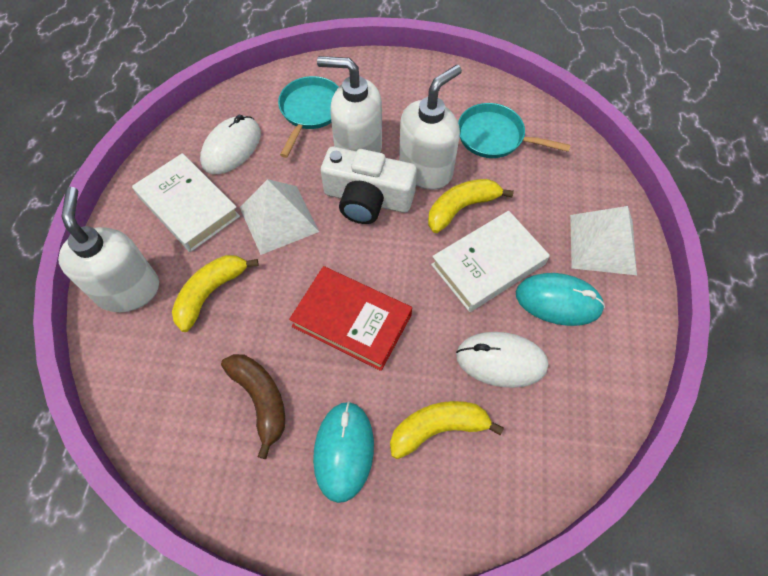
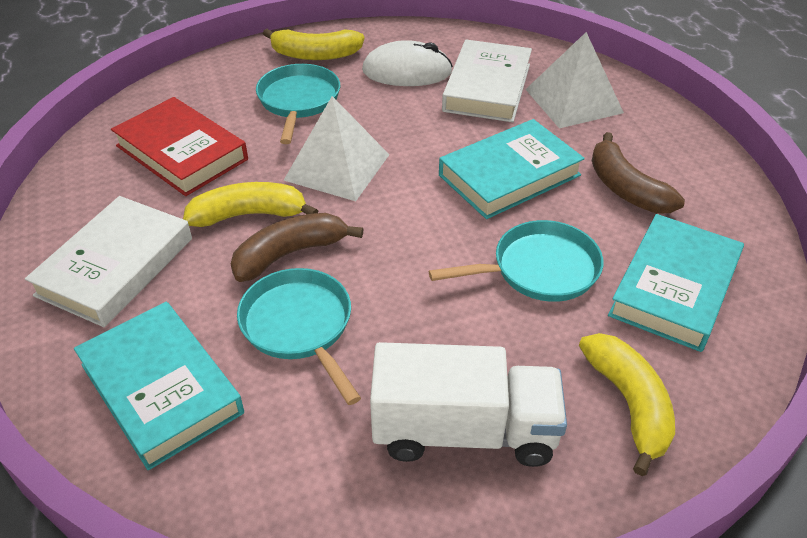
brown banana: 1 -> 2
turquoise book: 0 -> 3
turquoise mouse: 2 -> 0
turquoise pan: 2 -> 3
white camera: 1 -> 0
white mouse: 2 -> 1
white soap dispenser: 3 -> 0
white truck: 0 -> 1

